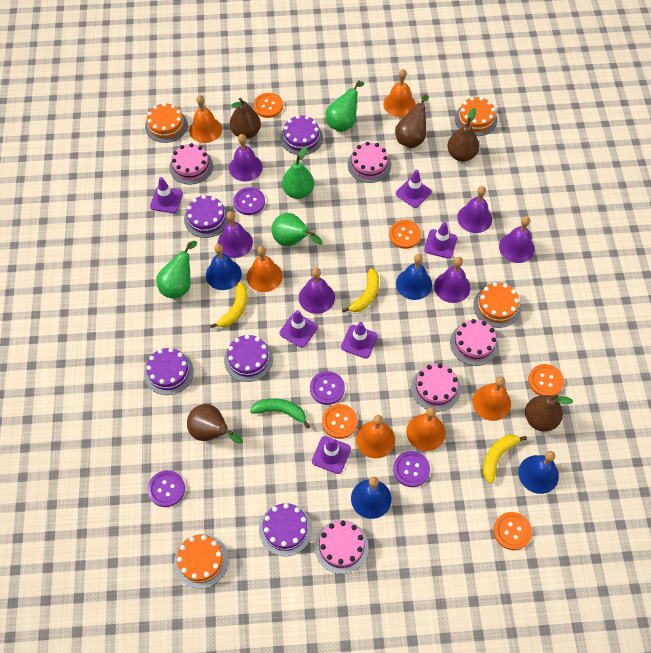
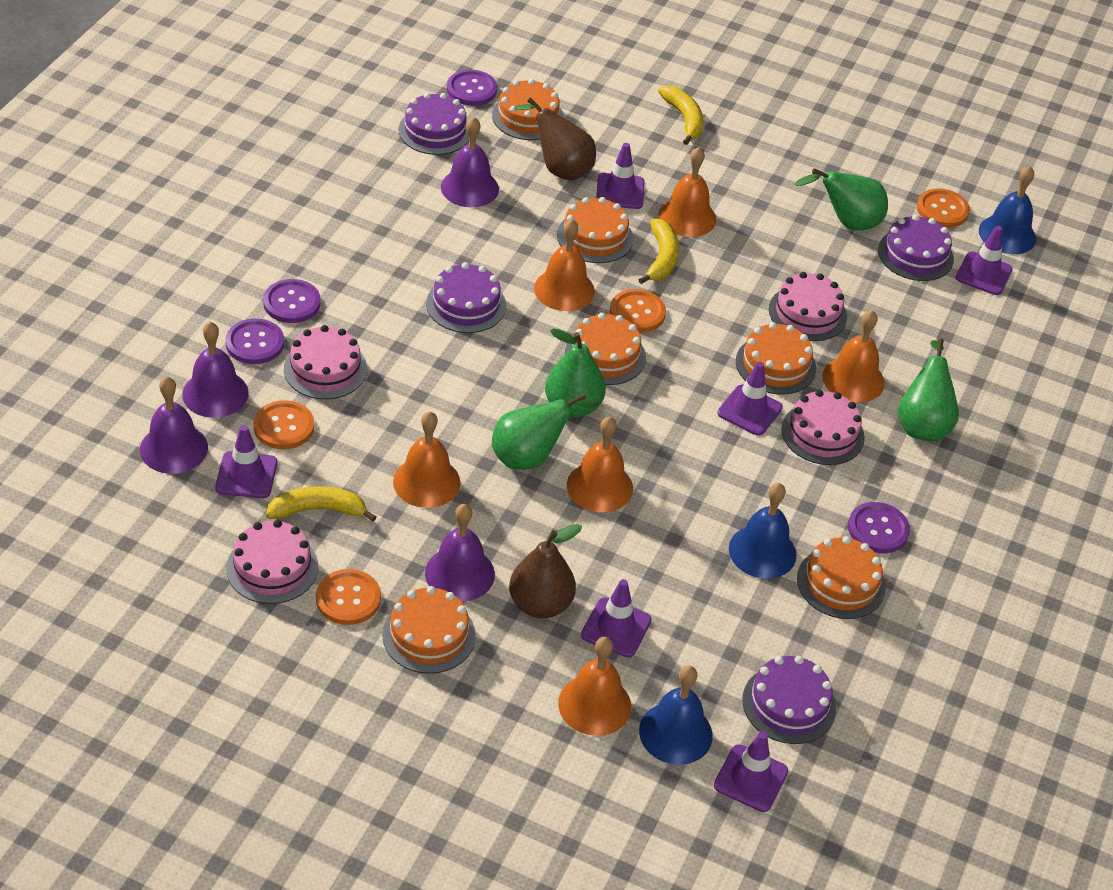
blue bell: 4 -> 3
brown pear: 5 -> 2
green banana: 1 -> 0
orange button: 5 -> 4
orange cake: 4 -> 6
pink cake: 5 -> 4
purple bell: 6 -> 4
purple cake: 5 -> 4

